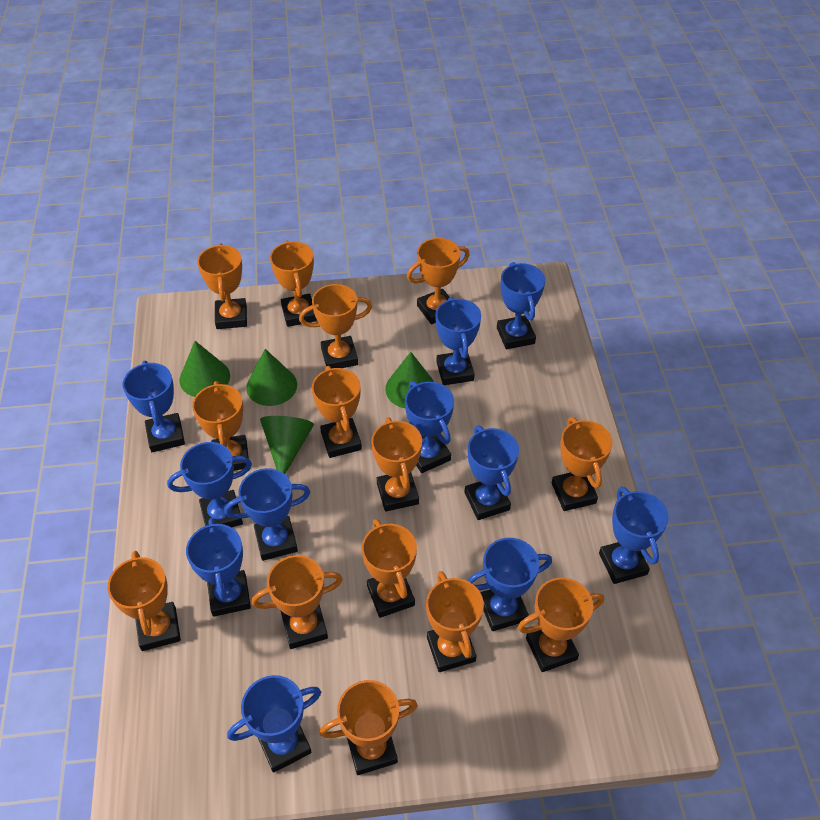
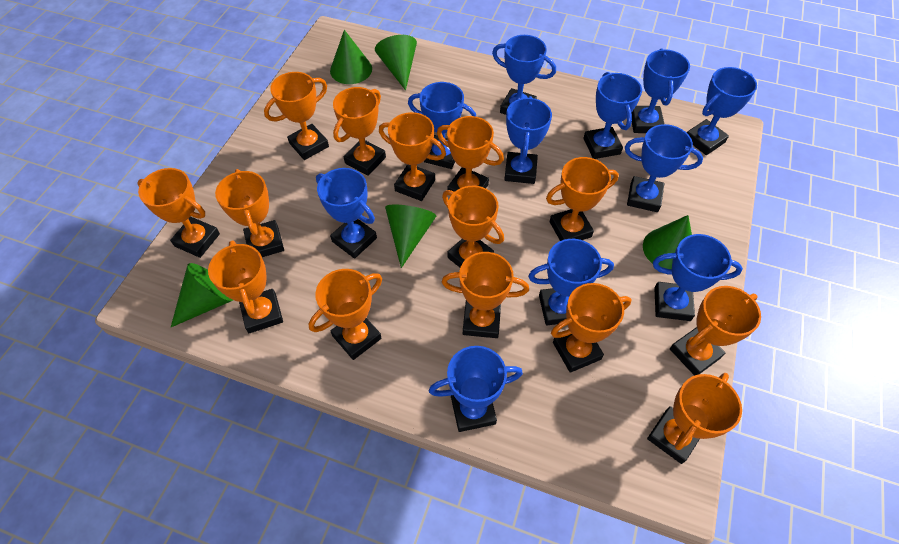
green cone: 4 -> 5

